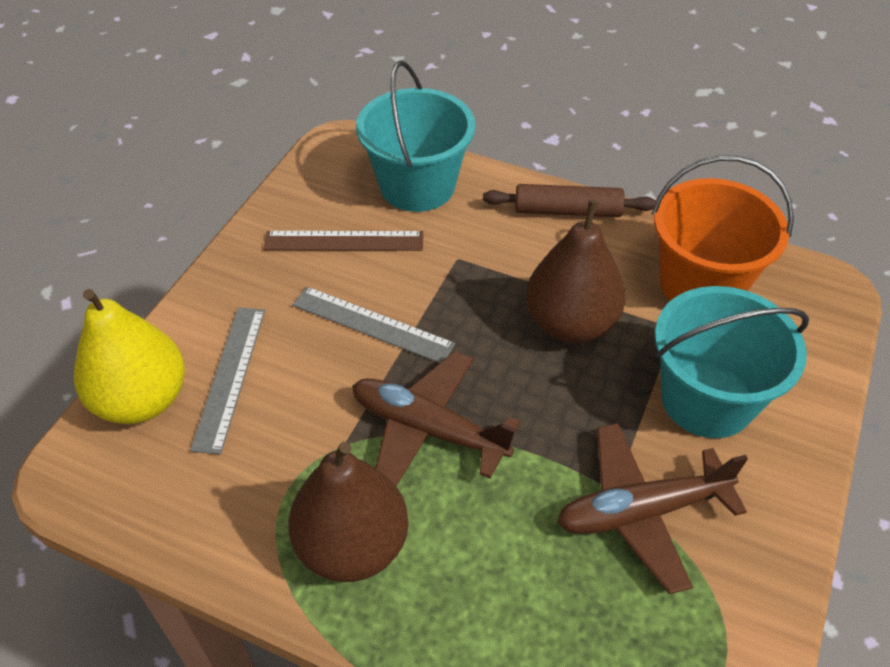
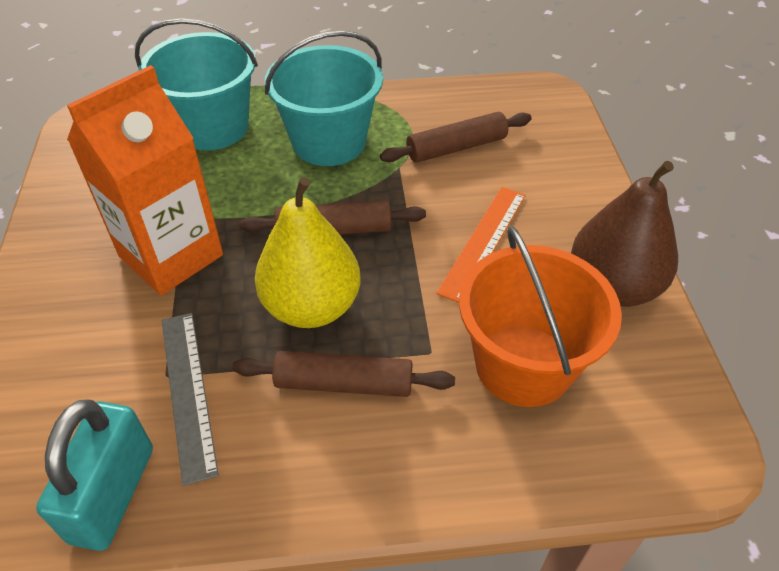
brown pear: 2 -> 1
brown plane: 2 -> 0
brown rolling pin: 1 -> 3
brown ruler: 1 -> 0
grey ruler: 2 -> 1
orange carton: 0 -> 1
orange ruler: 0 -> 1
turquoise padlock: 0 -> 1

